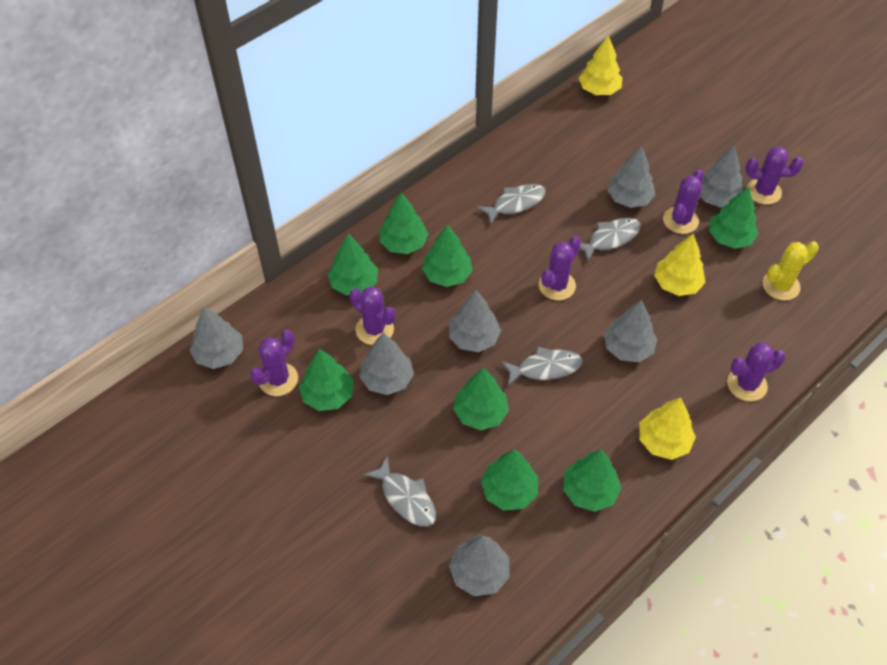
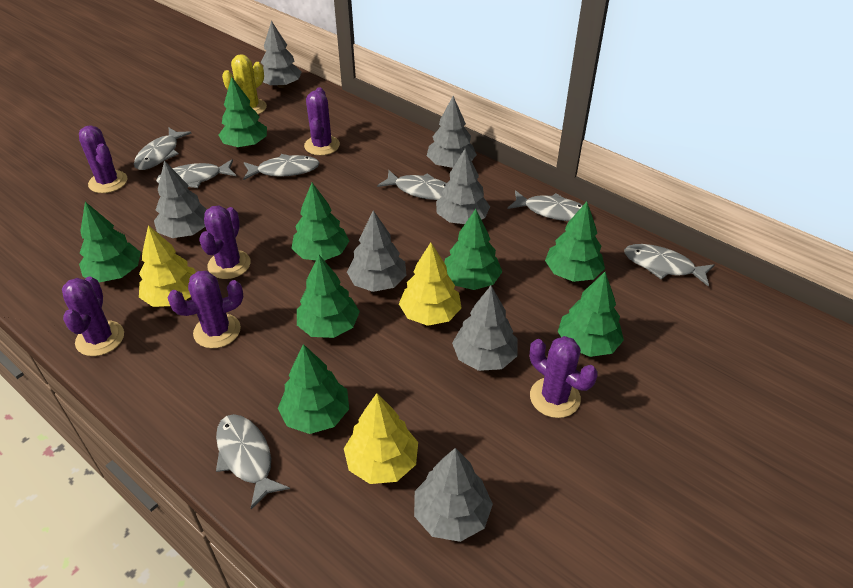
grey fish: 4 -> 7

